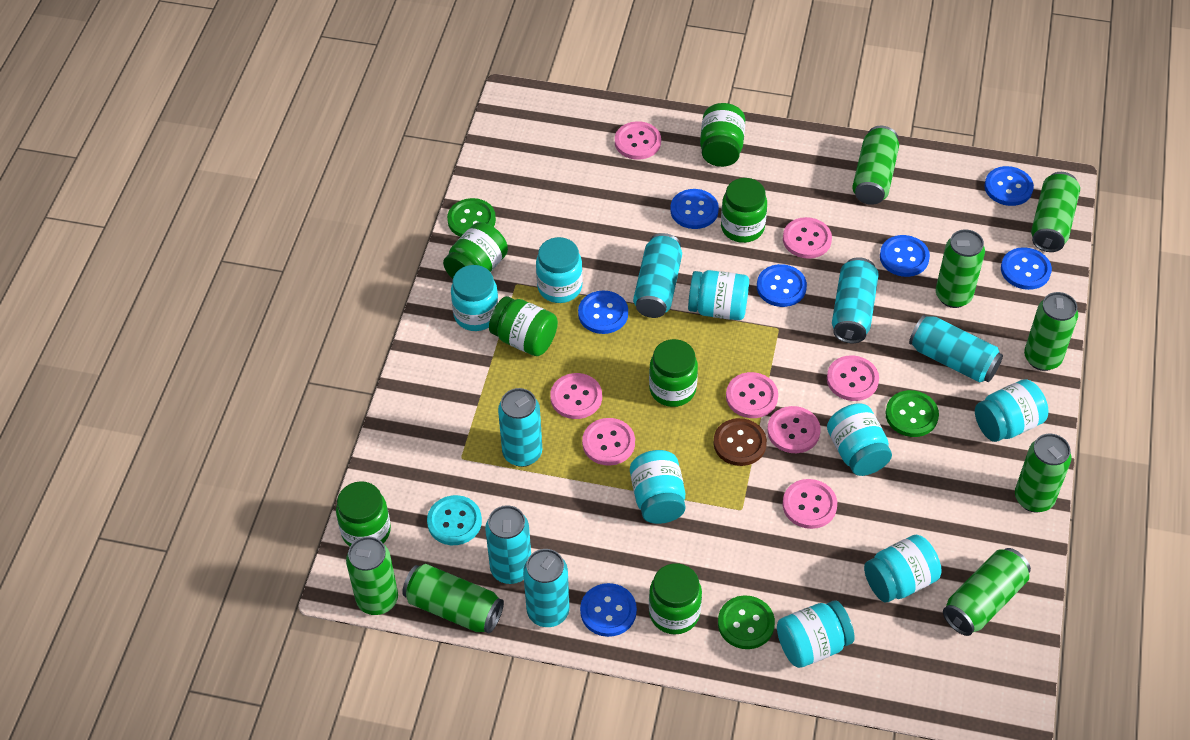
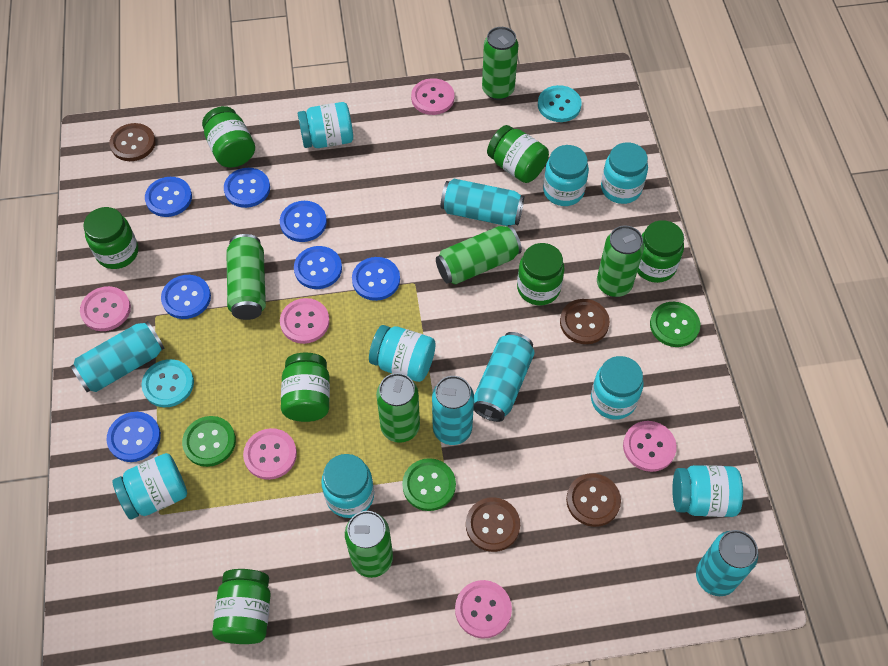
brown button: 1 -> 4
green can: 8 -> 6
pink button: 8 -> 6
turquoise button: 1 -> 2
turquoise can: 6 -> 5

